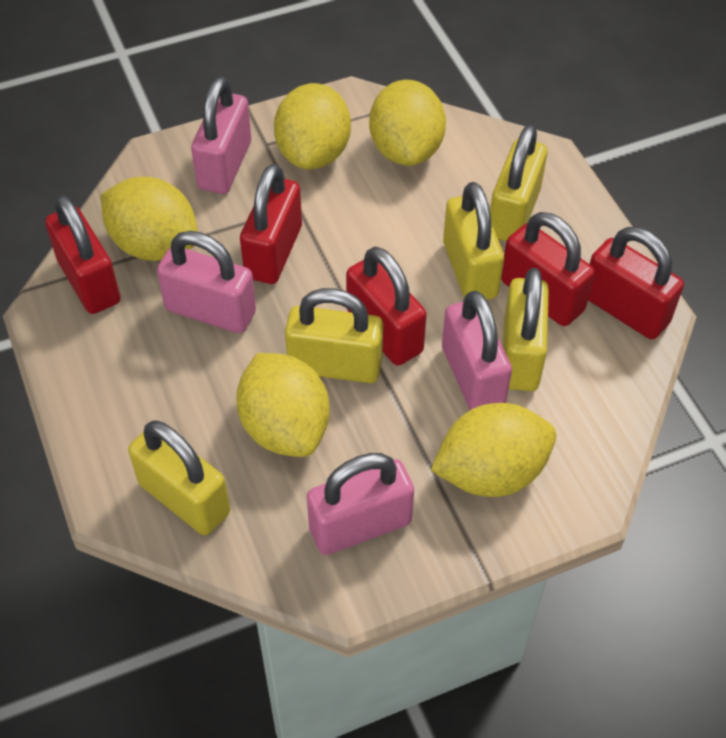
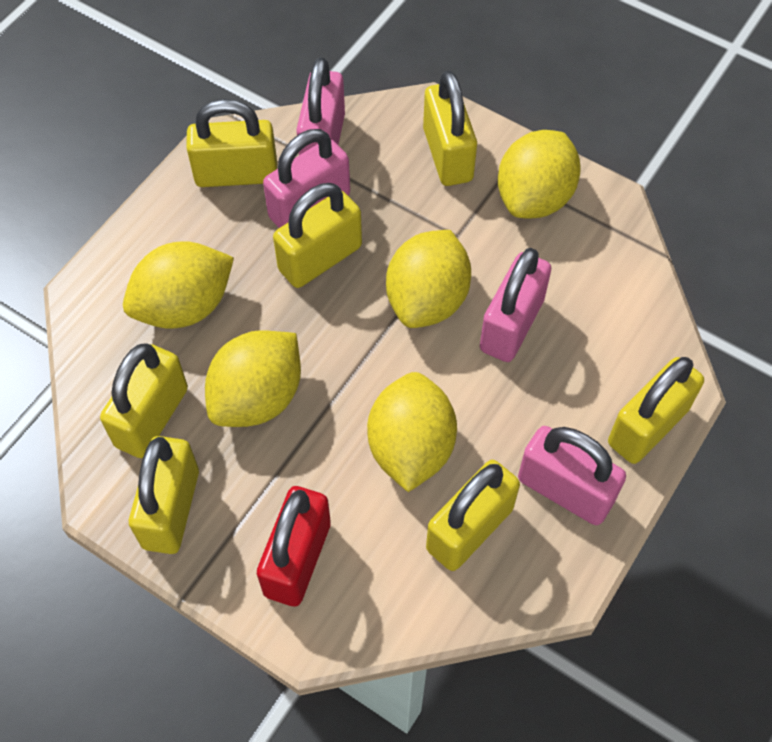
red padlock: 5 -> 1
yellow padlock: 5 -> 7

